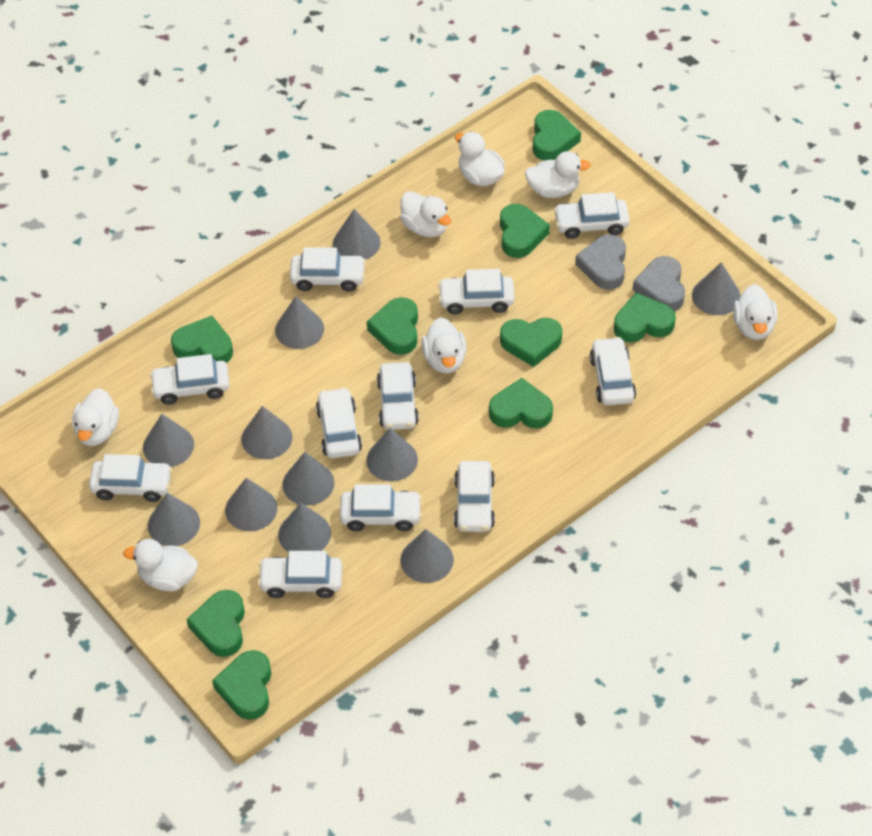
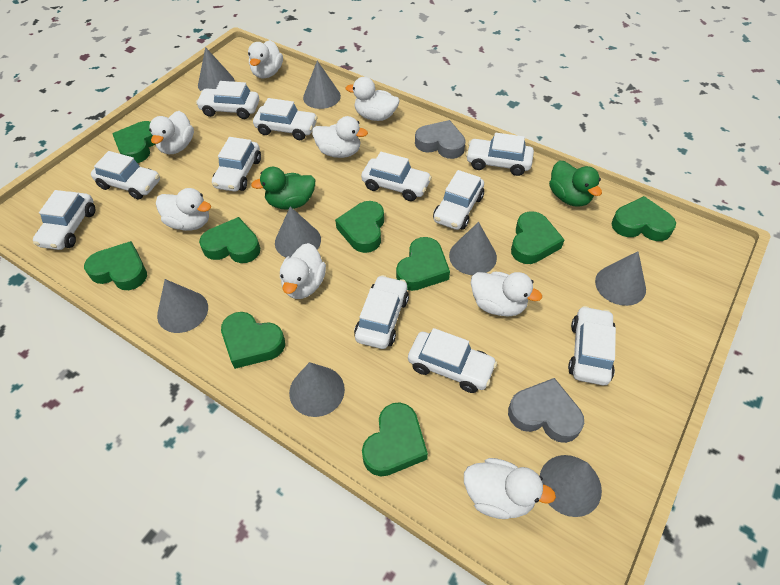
green duck: 0 -> 2
grey cone: 11 -> 8
white duck: 7 -> 8

